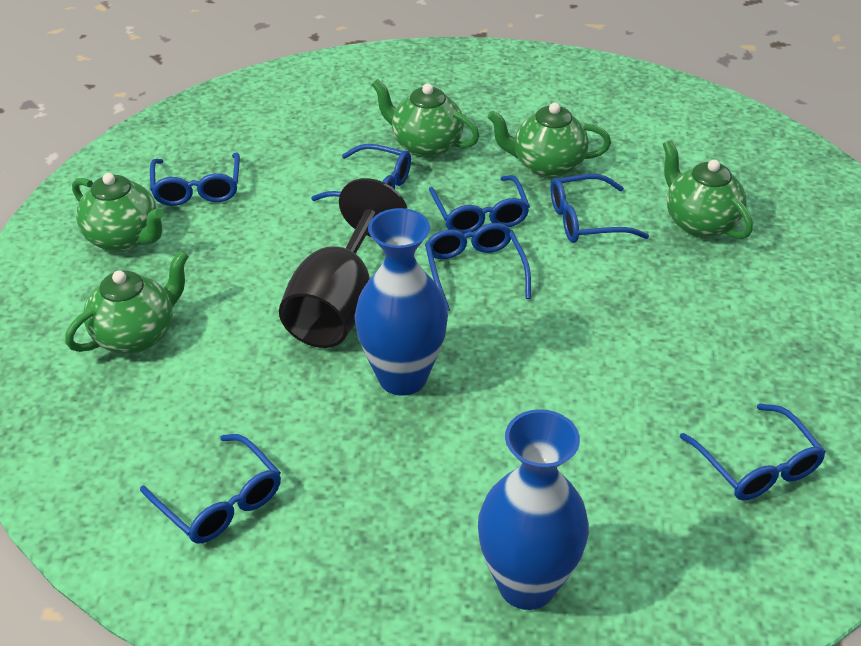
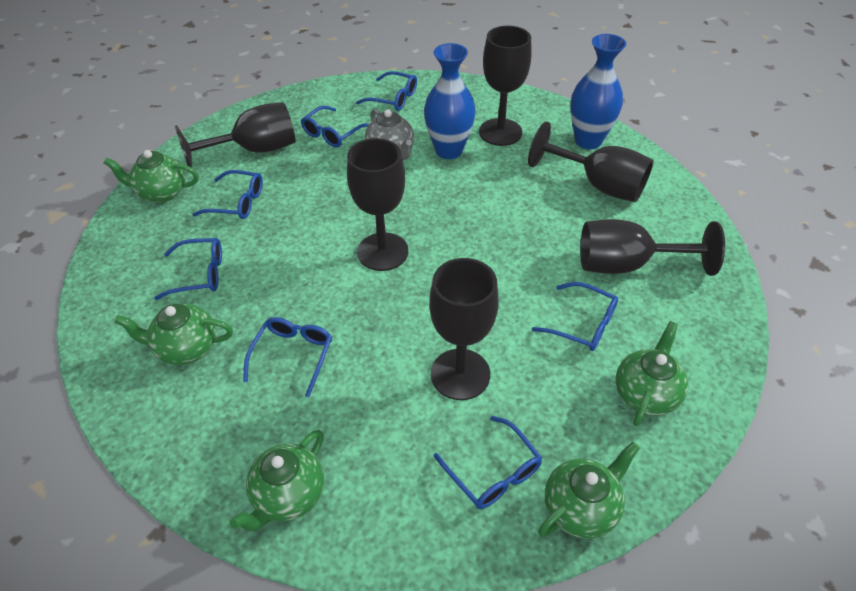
black goblet: 1 -> 6
grey teapot: 0 -> 1

